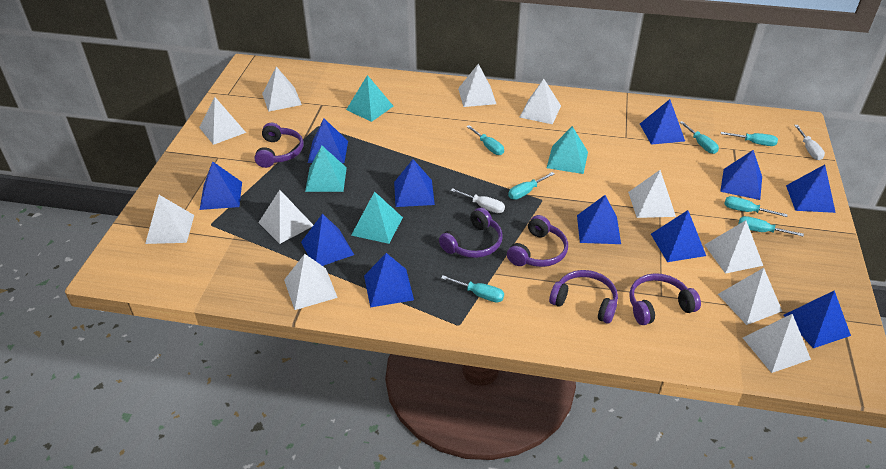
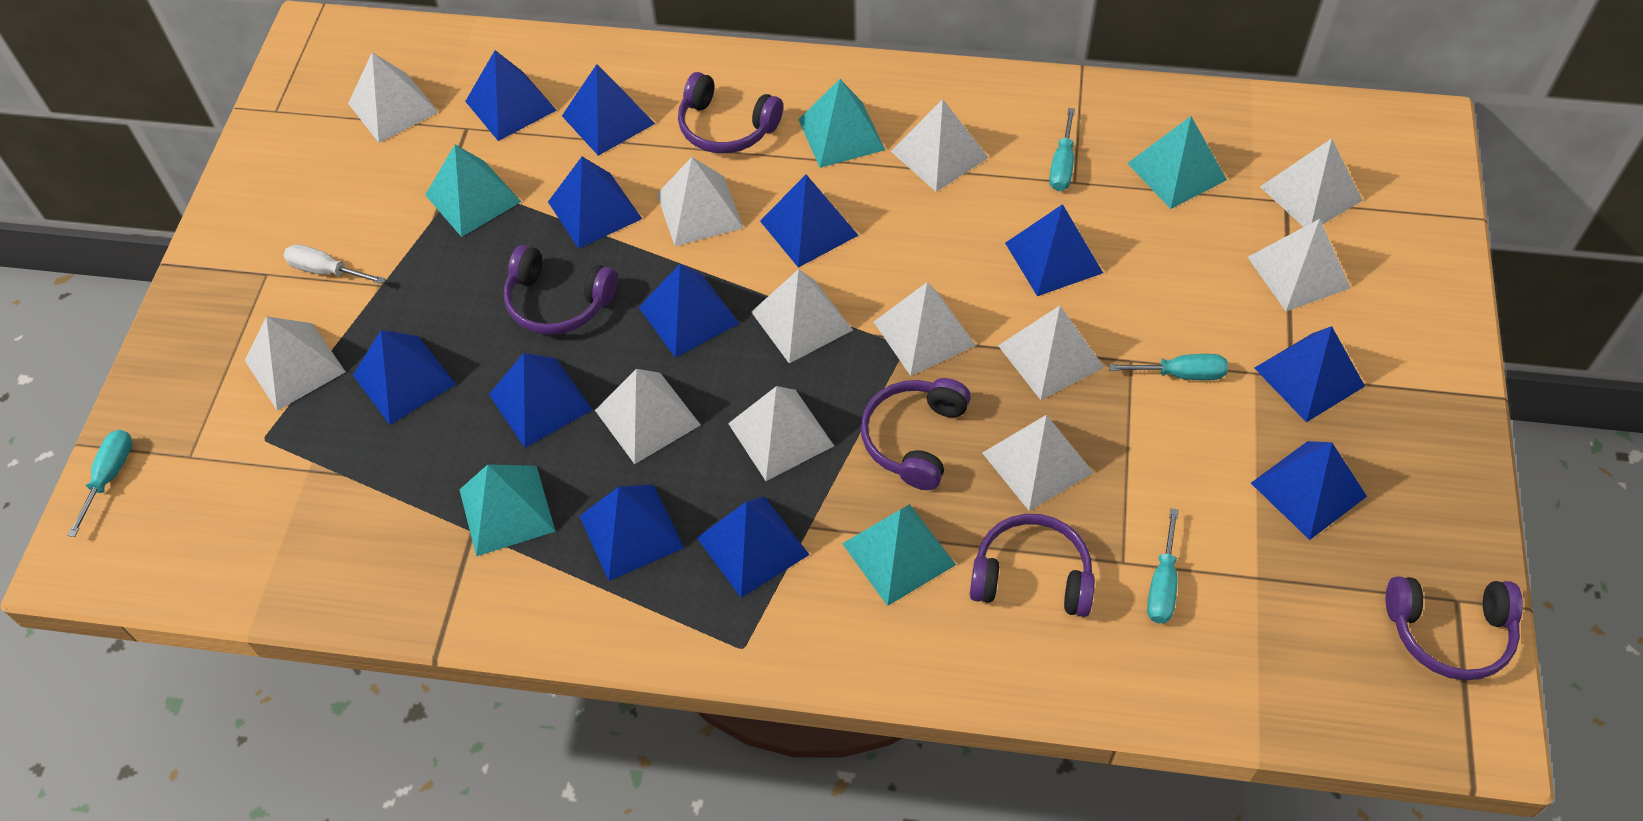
blue pyramid: 11 -> 12
turquoise pyramid: 4 -> 5
turquoise screwdriver: 7 -> 4
white pyramid: 11 -> 12
white screwdriver: 2 -> 1

